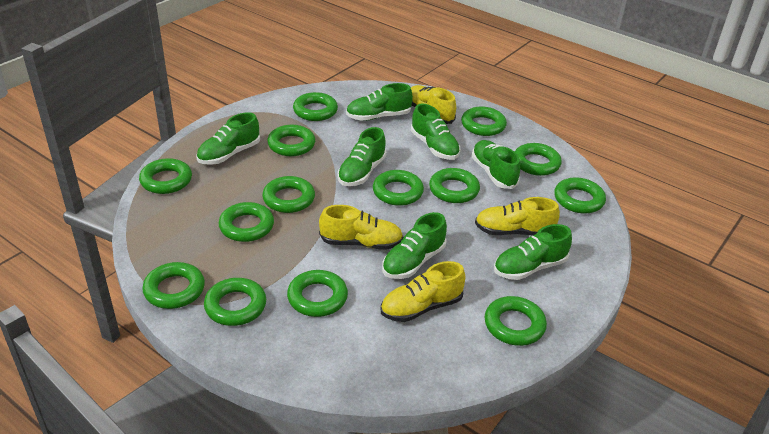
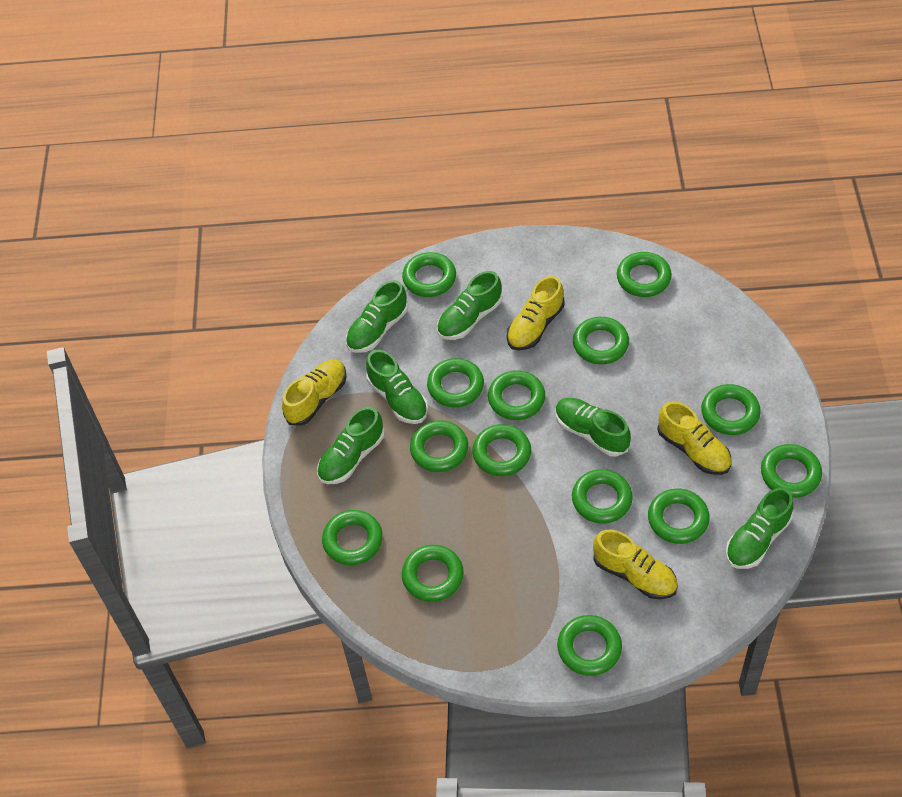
green shoe: 7 -> 6

